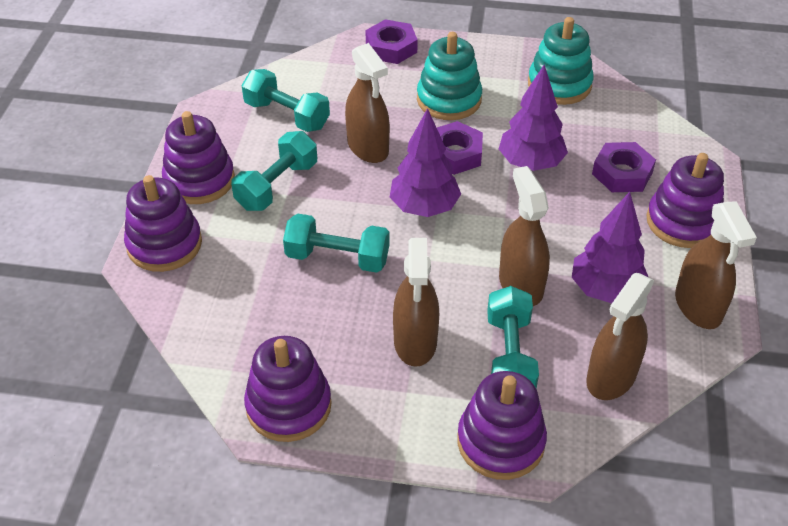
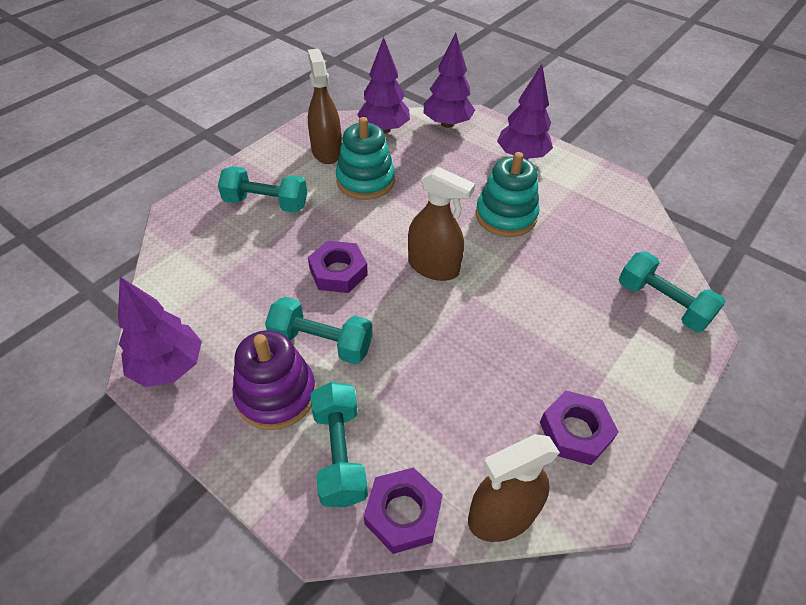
brown spray bottle: 5 -> 3
purple stacking toy: 5 -> 1
purple tree: 3 -> 4

